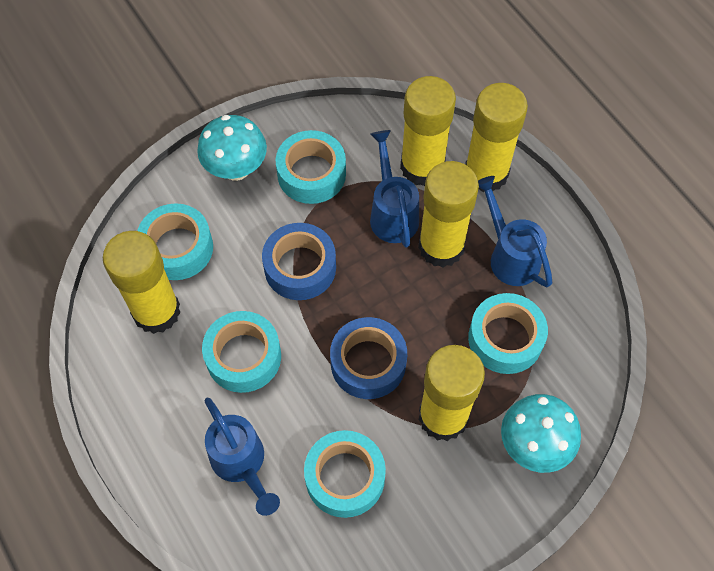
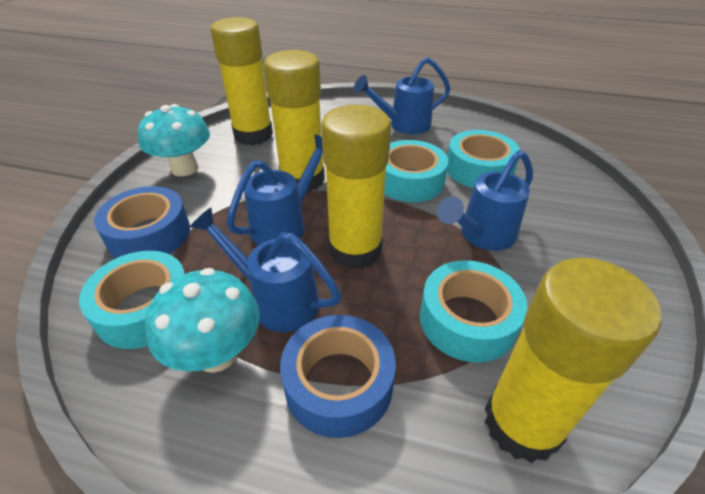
blue watering can: 3 -> 4
turquoise tape: 5 -> 4
yellow glue stick: 5 -> 4

